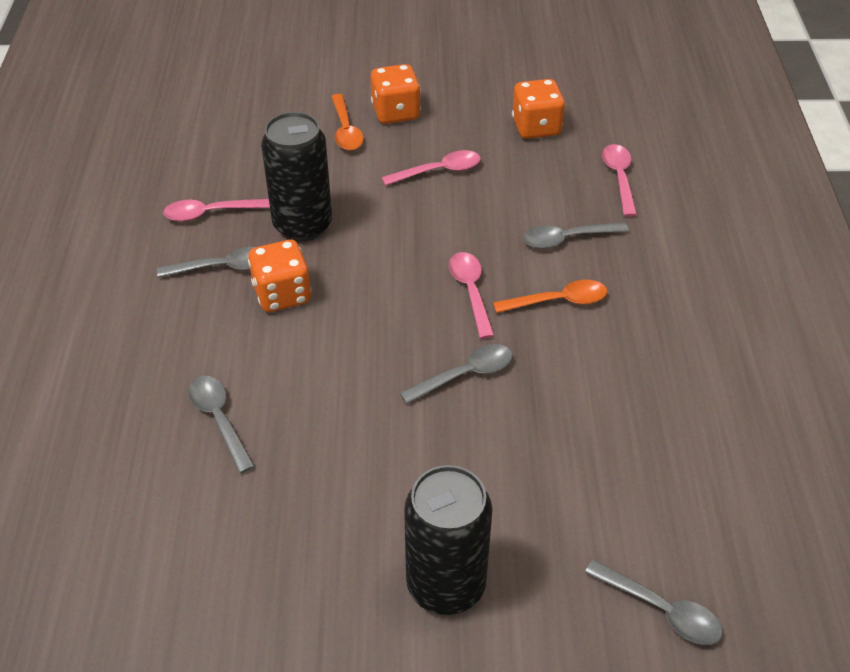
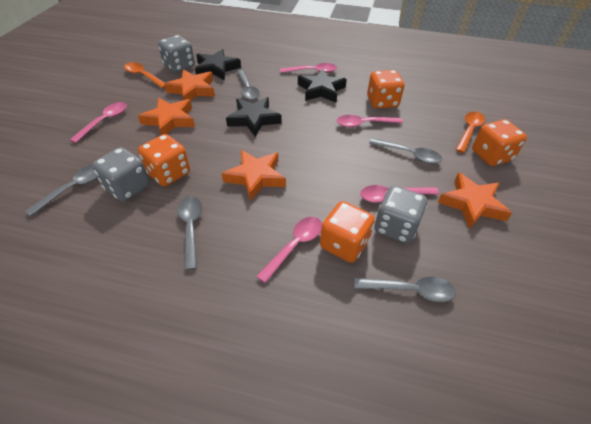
black can: 2 -> 0
black star: 0 -> 3
grey dice: 0 -> 3
orange dice: 3 -> 4
orange star: 0 -> 4
pink spoon: 4 -> 5

